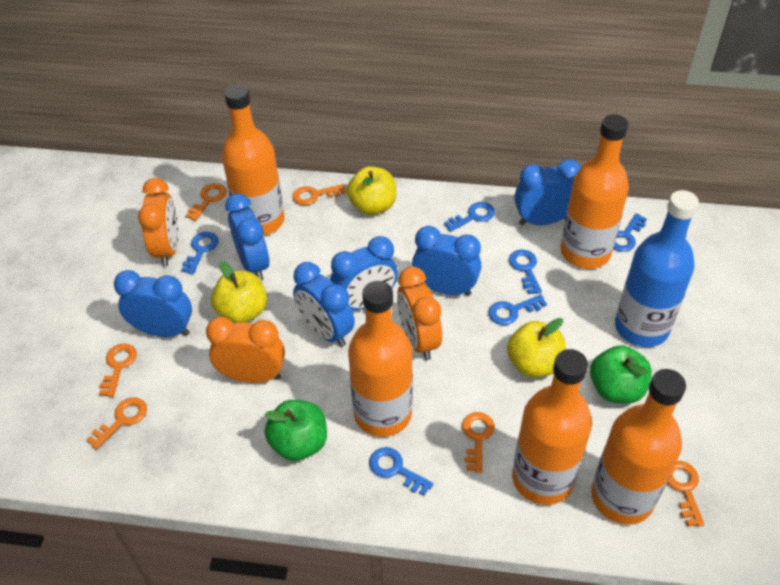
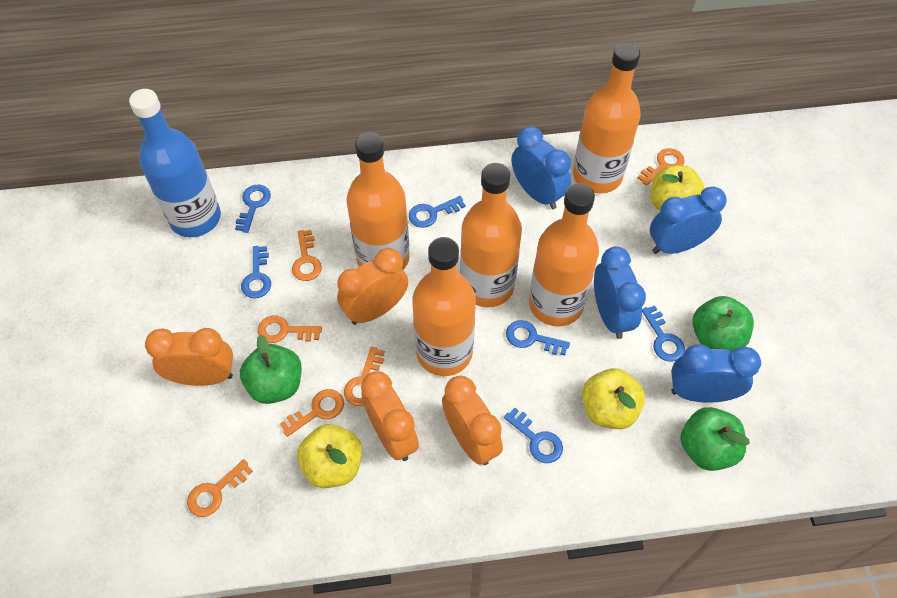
blue clock: 6 -> 4
green apple: 2 -> 3
orange clock: 3 -> 4

